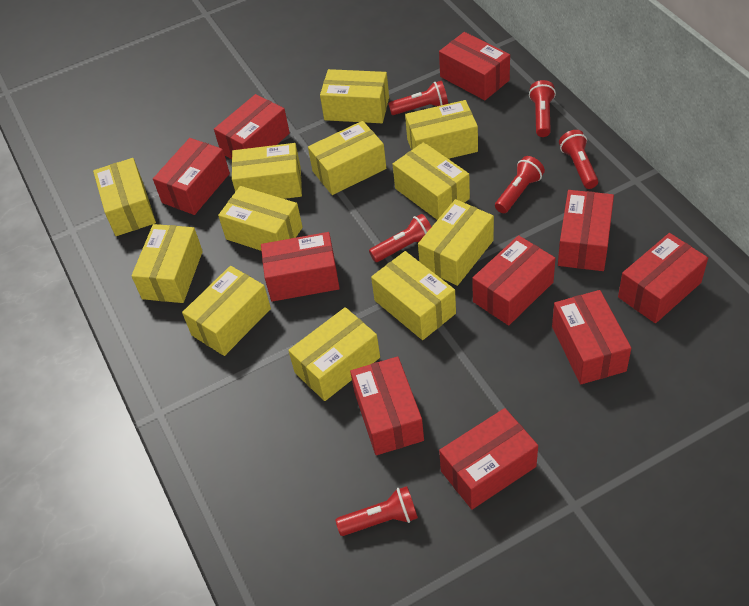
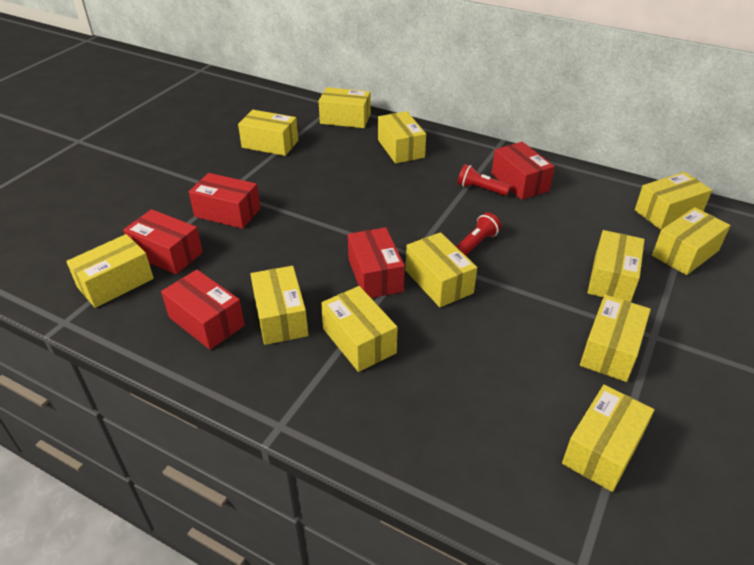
red box: 10 -> 5
red flashlight: 6 -> 2

